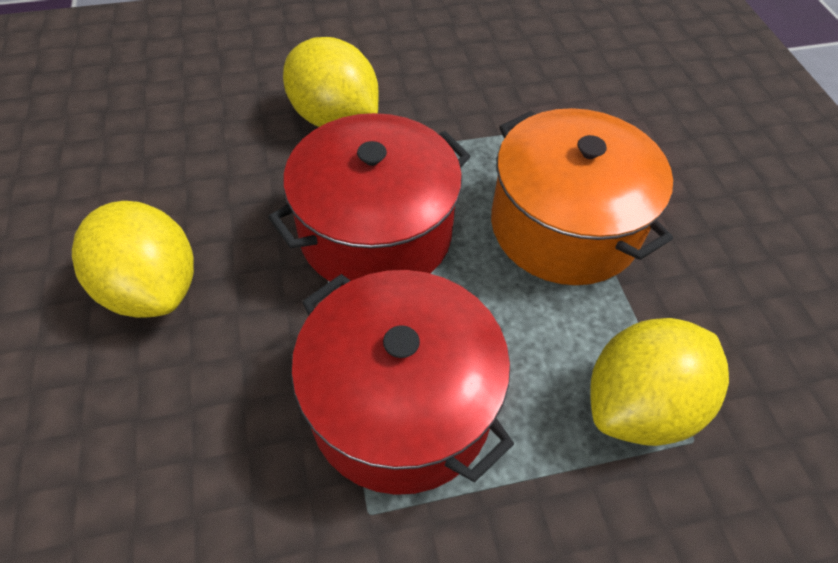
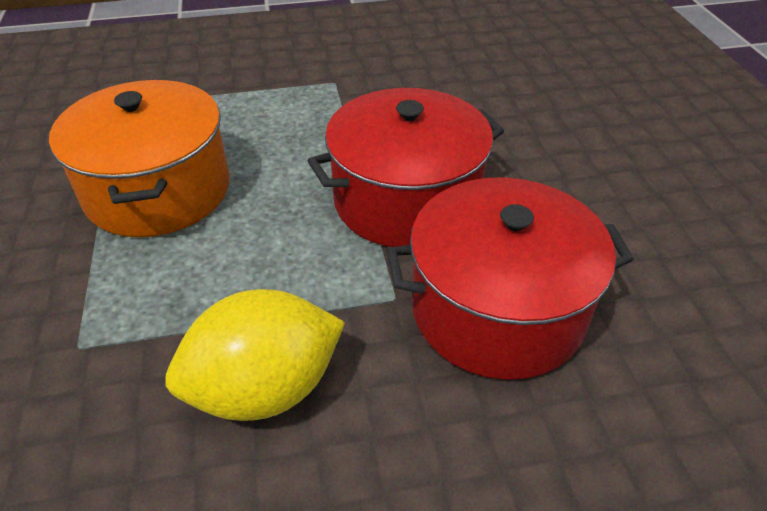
yellow lemon: 3 -> 1

